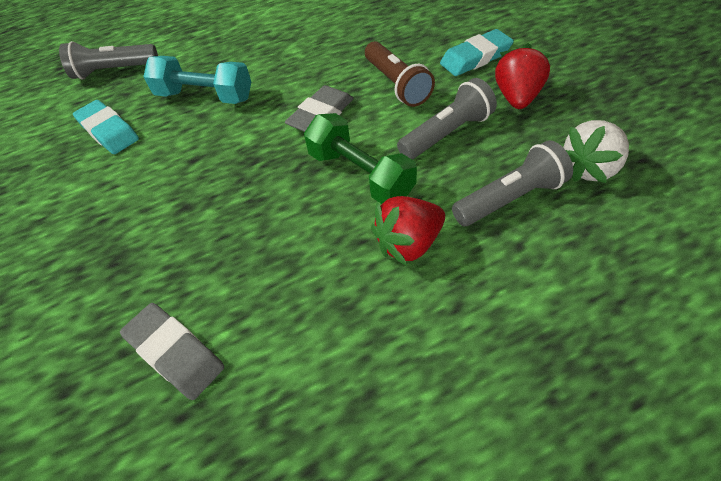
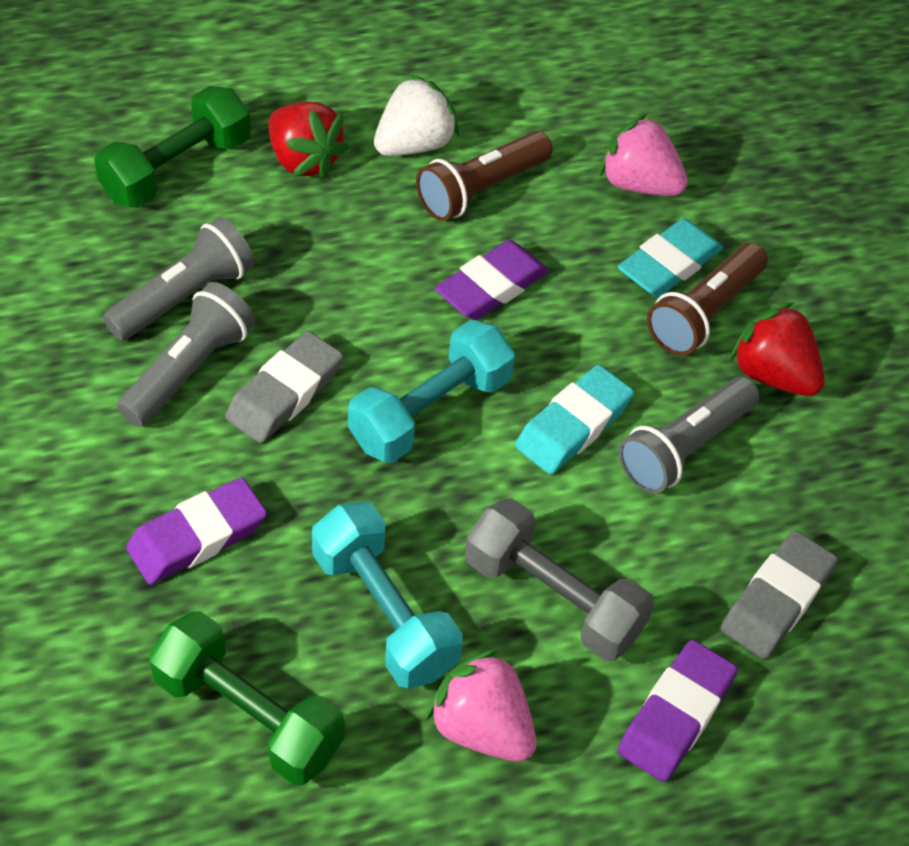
brown flashlight: 1 -> 2
green dumbbell: 1 -> 2
grey dumbbell: 0 -> 1
pink strawberry: 0 -> 2
purple eraser: 0 -> 3
turquoise dumbbell: 1 -> 2

